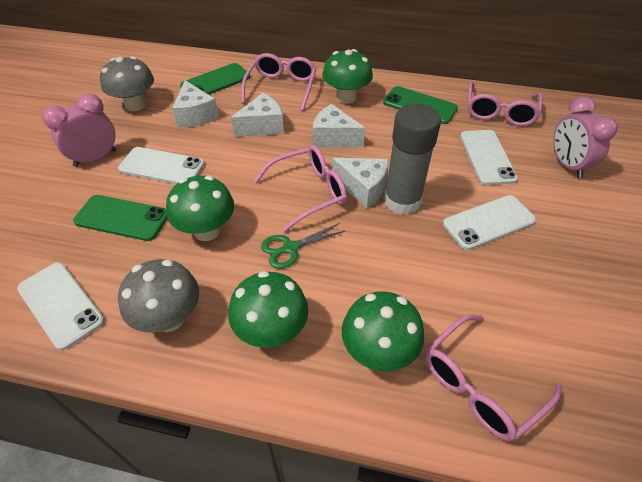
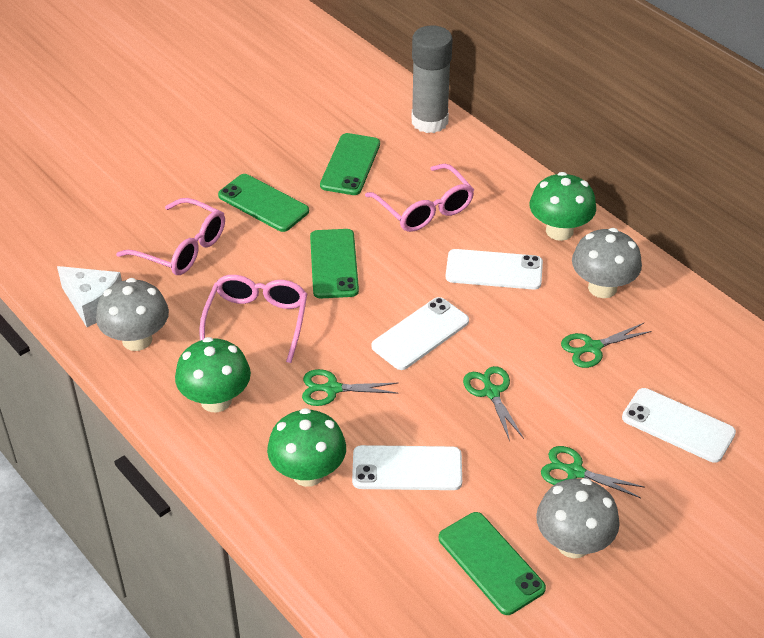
green mushroom: 4 -> 3
green phone: 3 -> 4
green scissors: 1 -> 4
grey mushroom: 2 -> 3
pink clock: 2 -> 0
pink glasses: 4 -> 3
white cheese: 4 -> 1

